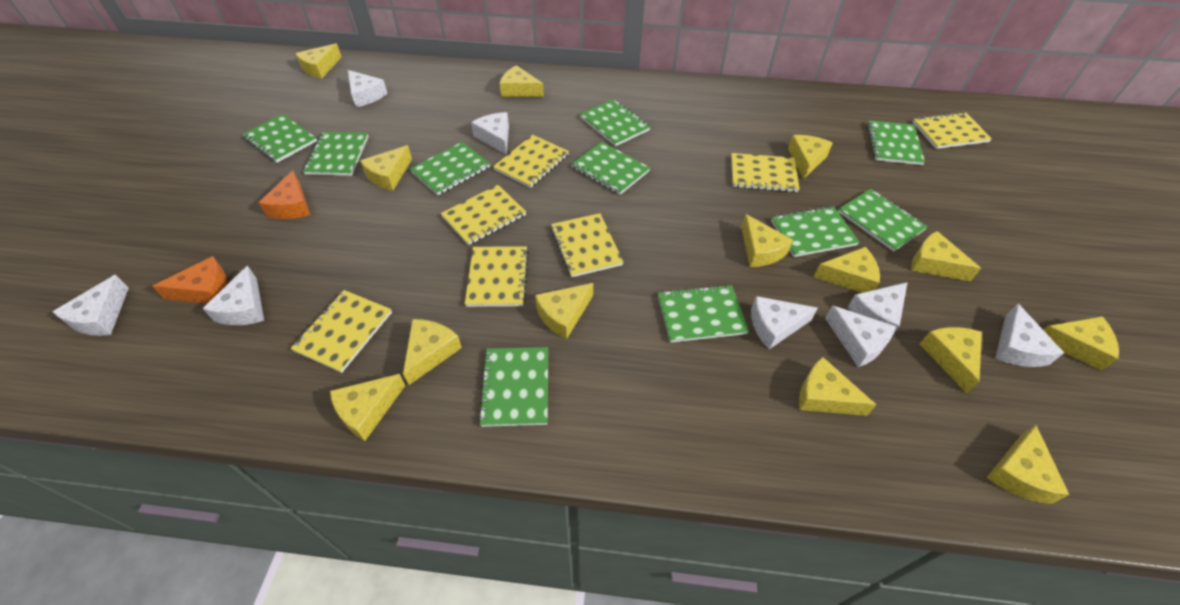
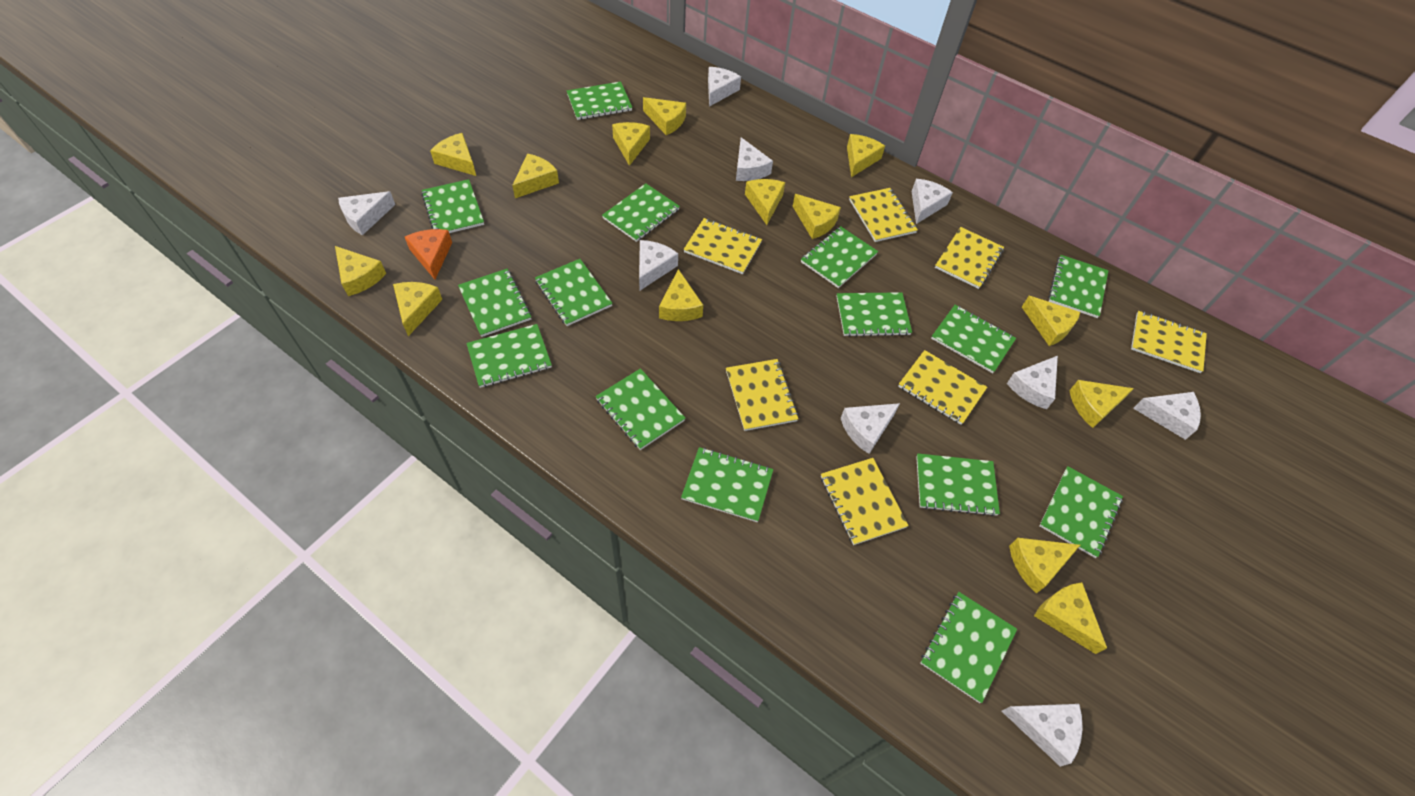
green notebook: 10 -> 15
orange cheese: 2 -> 1
white cheese: 8 -> 9

